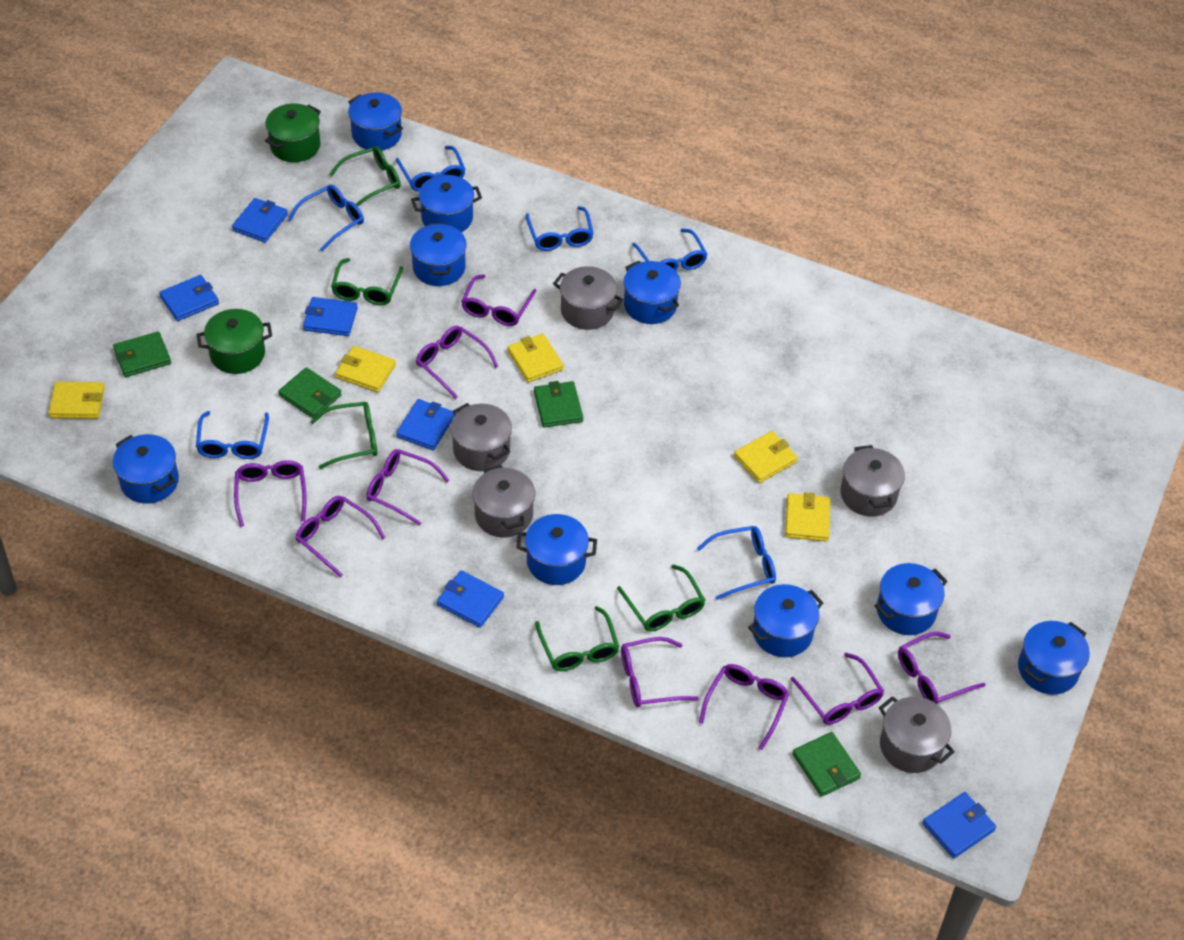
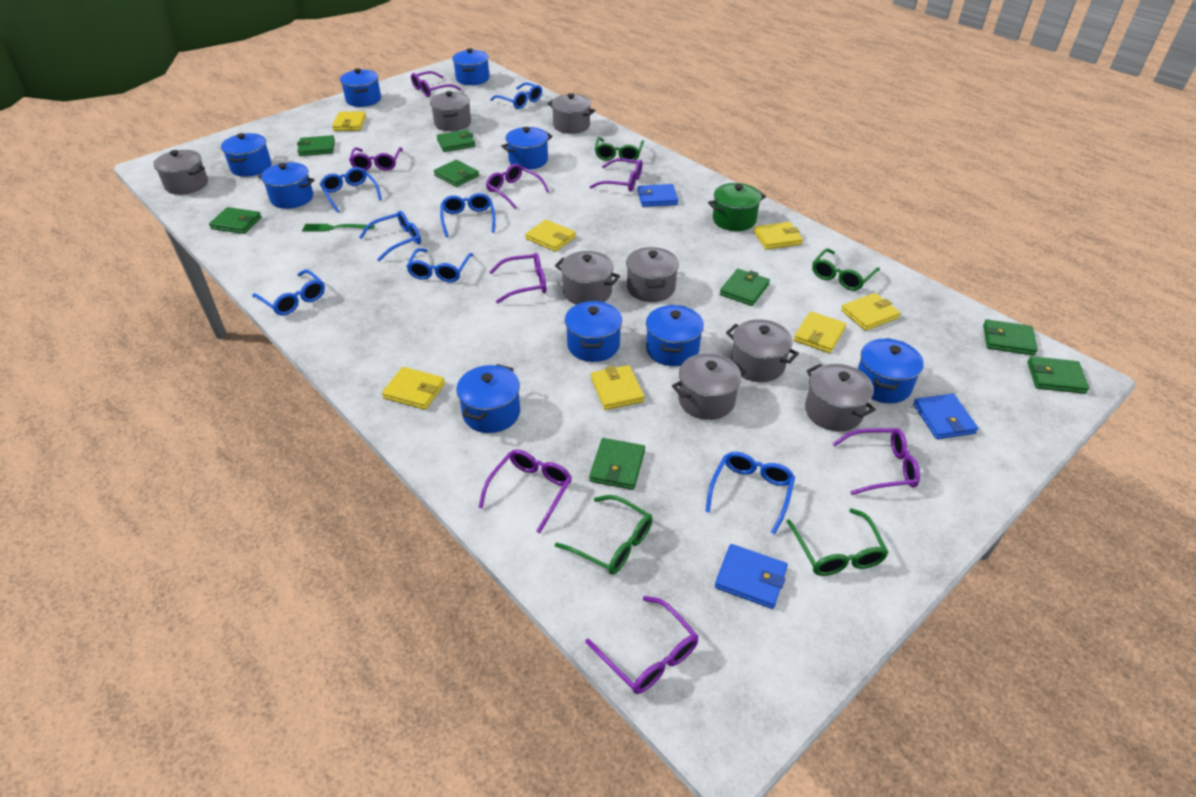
blue glasses: 6 -> 7
blue wallet: 6 -> 3
green fork: 0 -> 1
green glasses: 5 -> 4
green pot: 2 -> 1
green wallet: 4 -> 8
grey pot: 5 -> 8
purple glasses: 9 -> 8
yellow wallet: 5 -> 7

